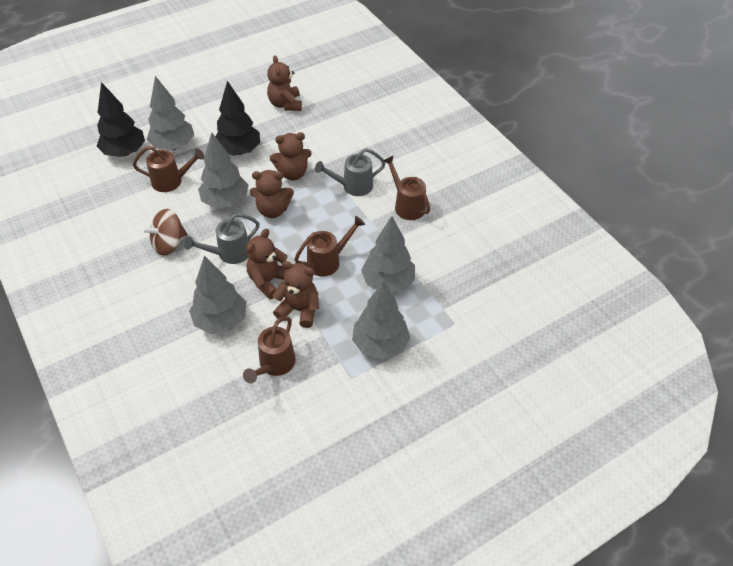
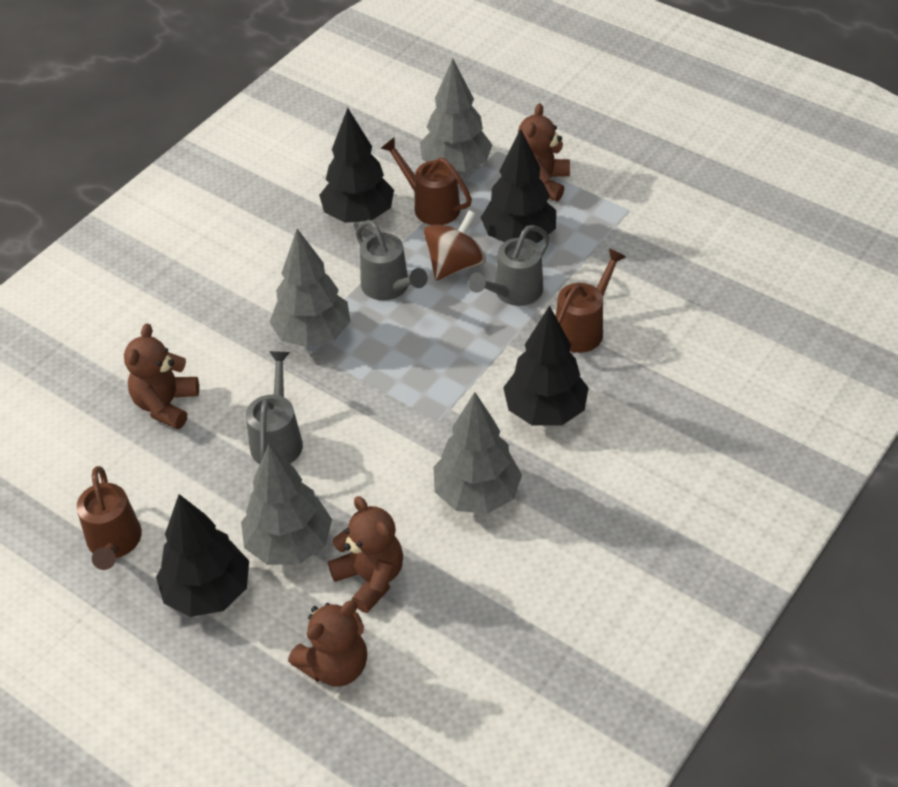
black tree: 2 -> 4
brown teddy bear: 5 -> 4
brown watering can: 4 -> 3
grey tree: 5 -> 4
grey watering can: 2 -> 3

